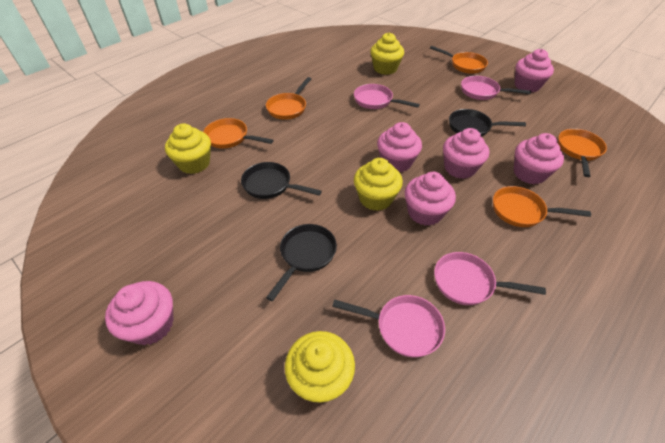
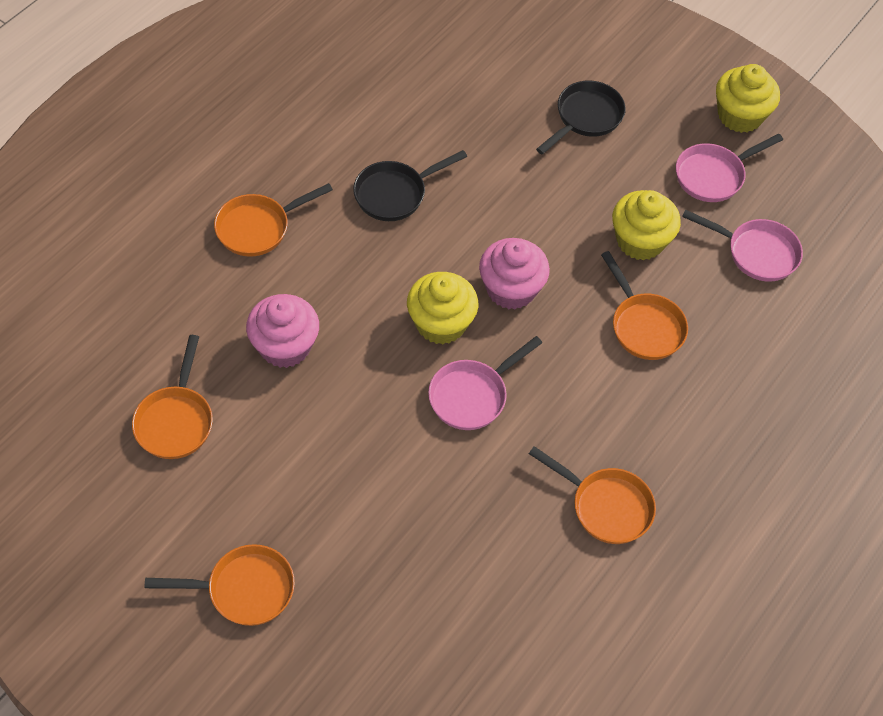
black pan: 3 -> 2
pink cupcake: 6 -> 2
pink pan: 4 -> 3
yellow cupcake: 4 -> 3

